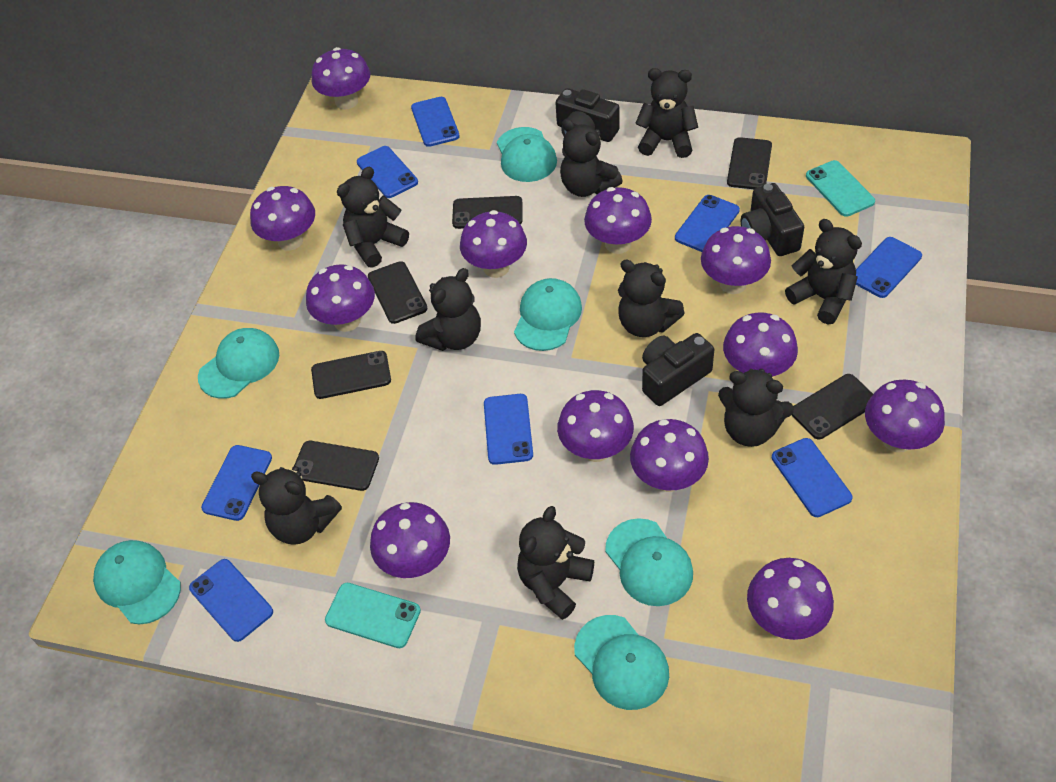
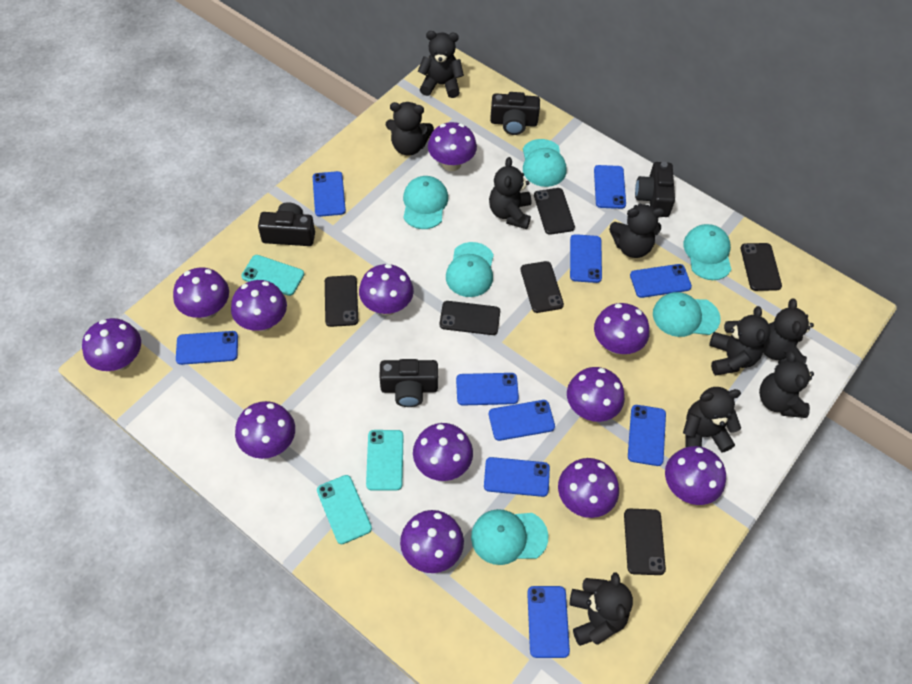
black camera: 3 -> 4
blue phone: 8 -> 10
turquoise phone: 2 -> 3

